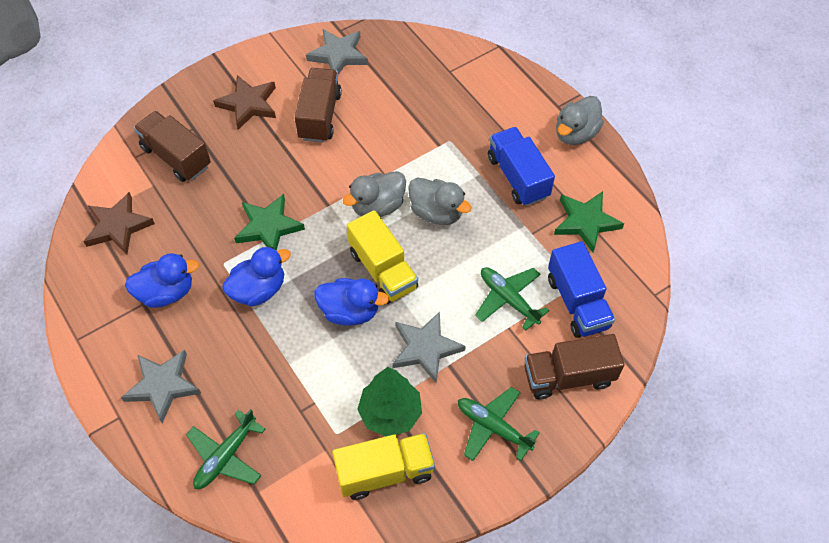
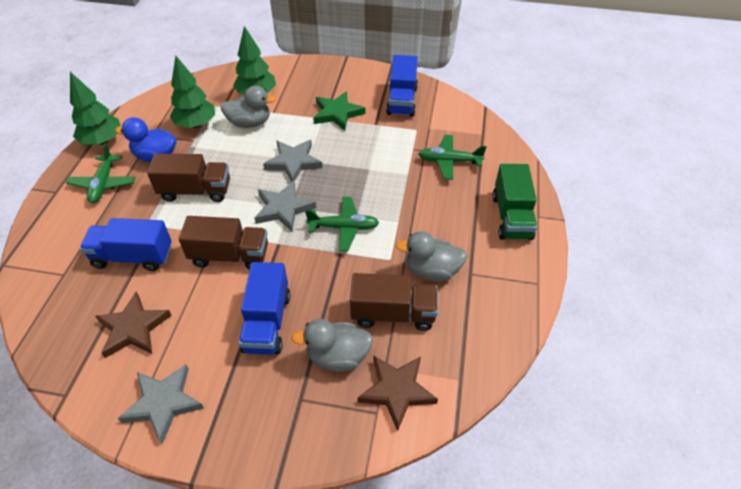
blue duck: 3 -> 1
blue truck: 2 -> 3
green star: 2 -> 1
green tree: 1 -> 3
green truck: 0 -> 1
yellow truck: 2 -> 0

